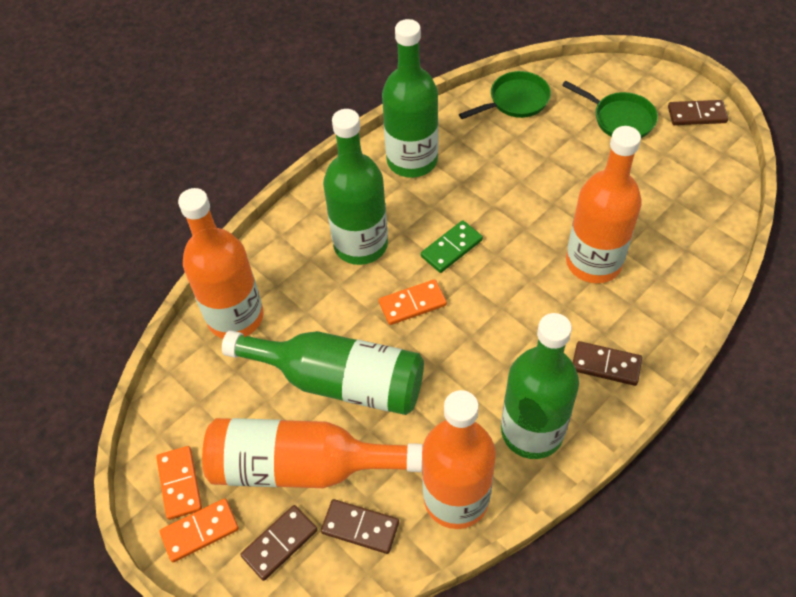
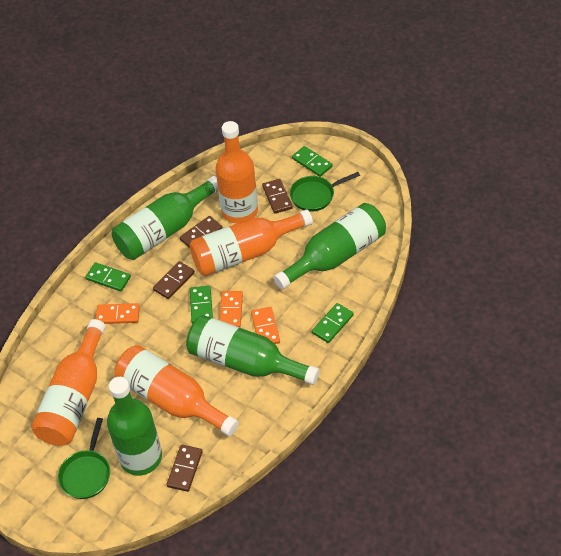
green domino: 1 -> 4

